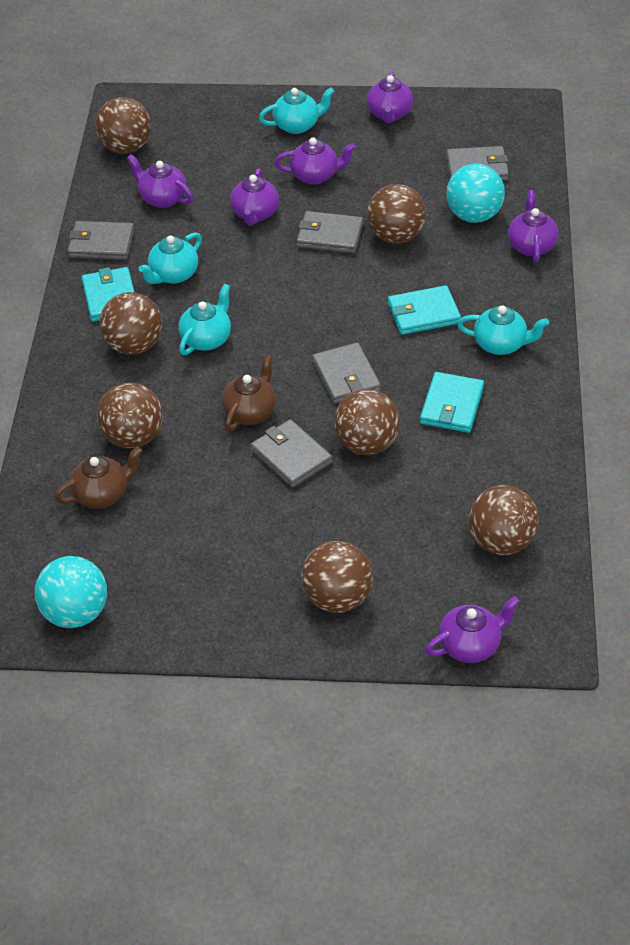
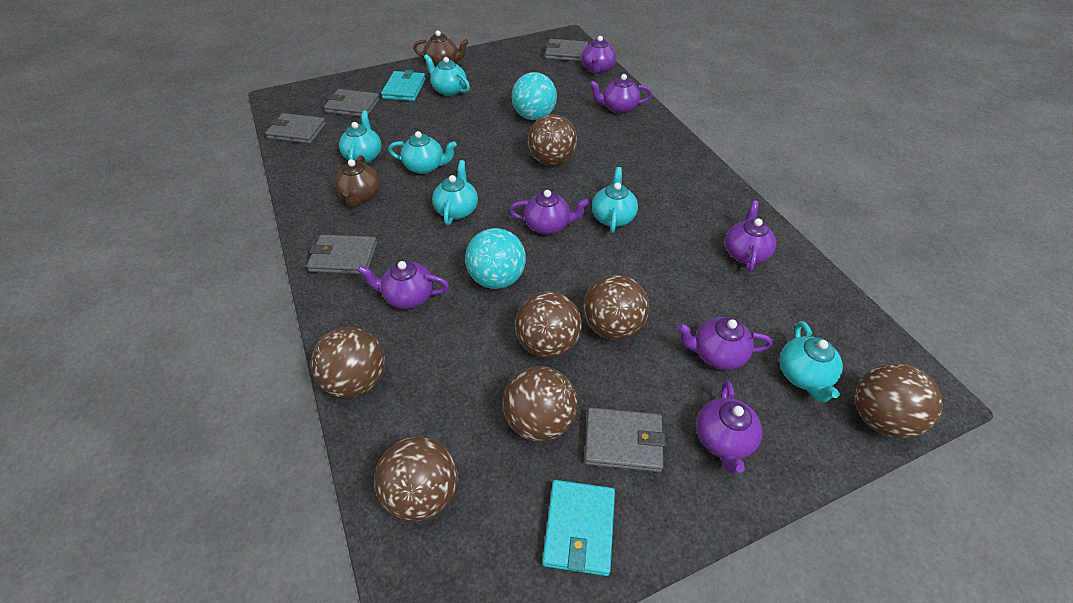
purple teapot: 6 -> 7
turquoise teapot: 4 -> 6
turquoise wallet: 3 -> 2

